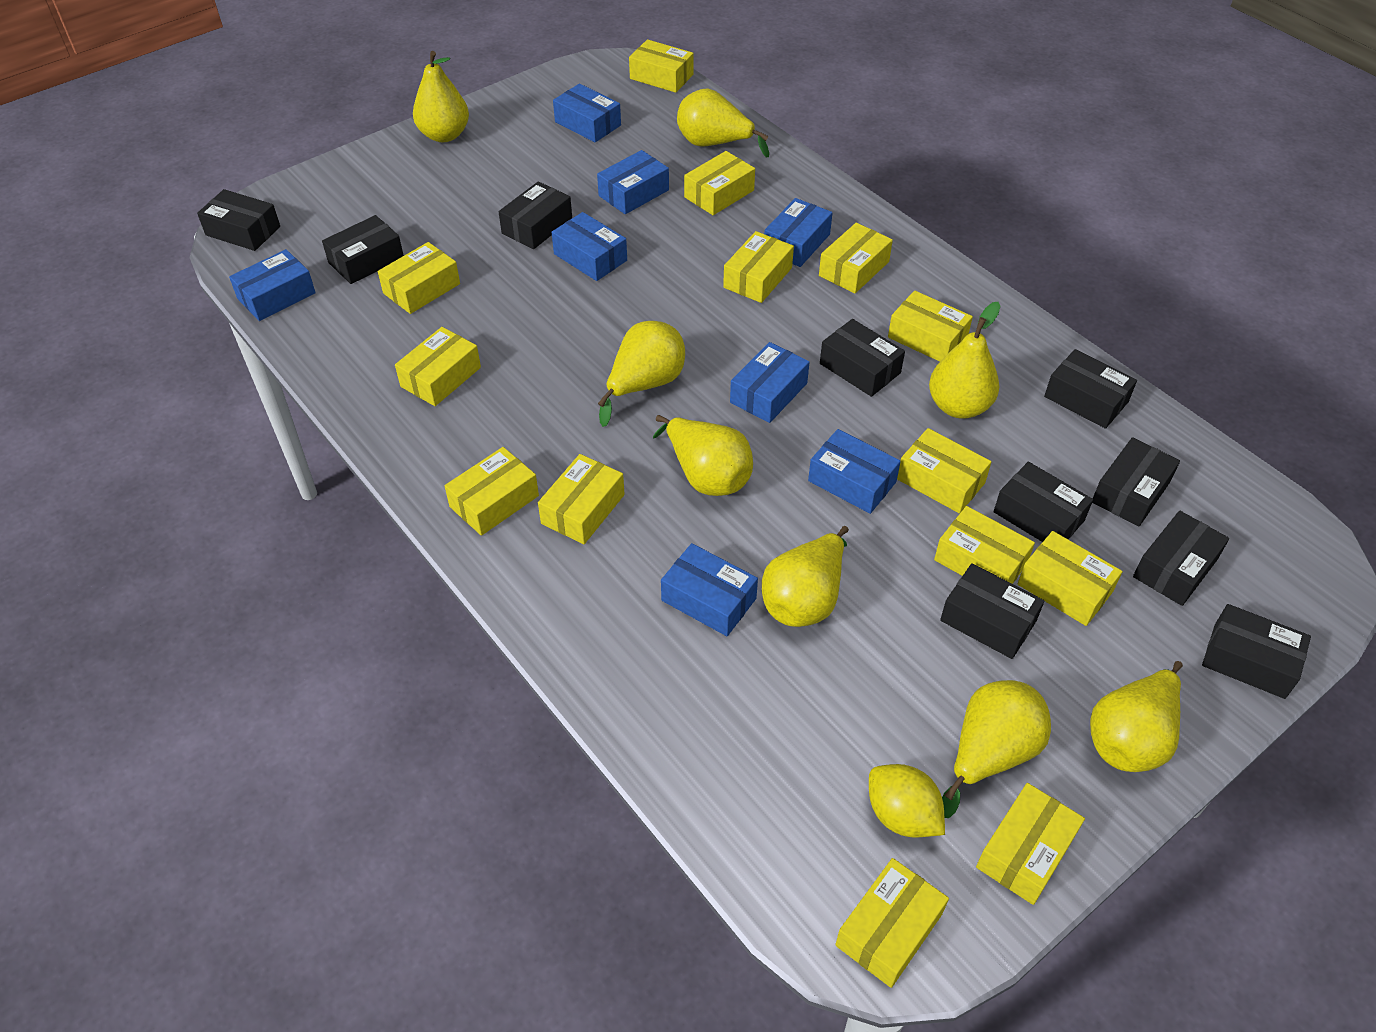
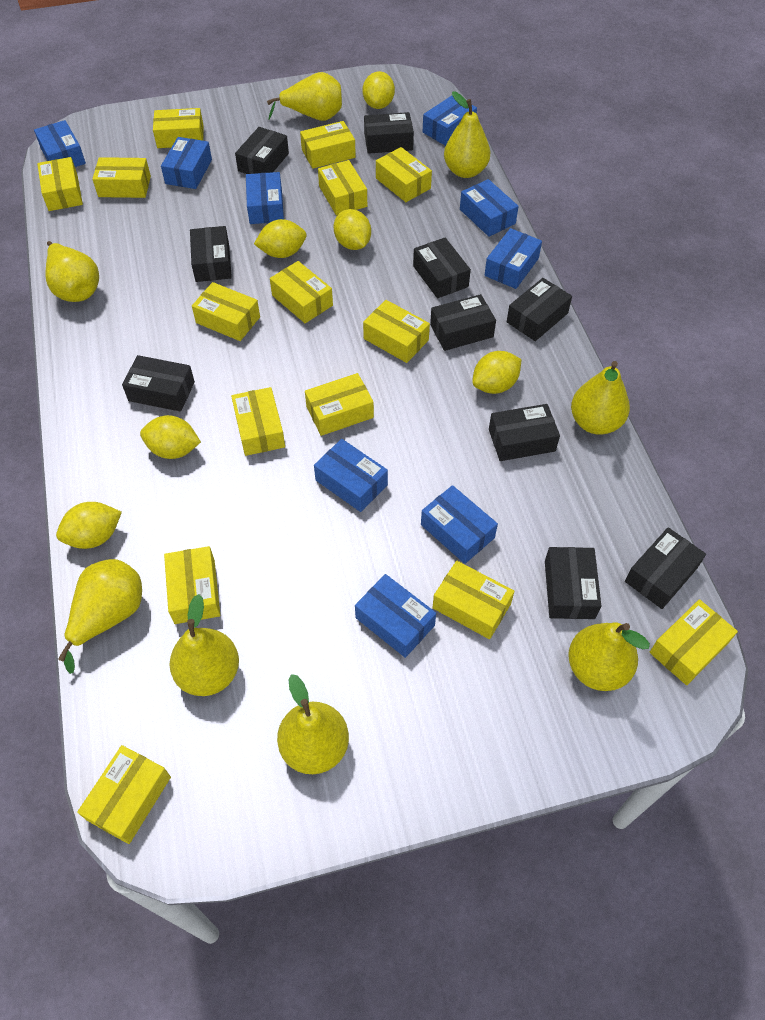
blue box: 8 -> 9
yellow box: 14 -> 15
yellow lemon: 1 -> 6

